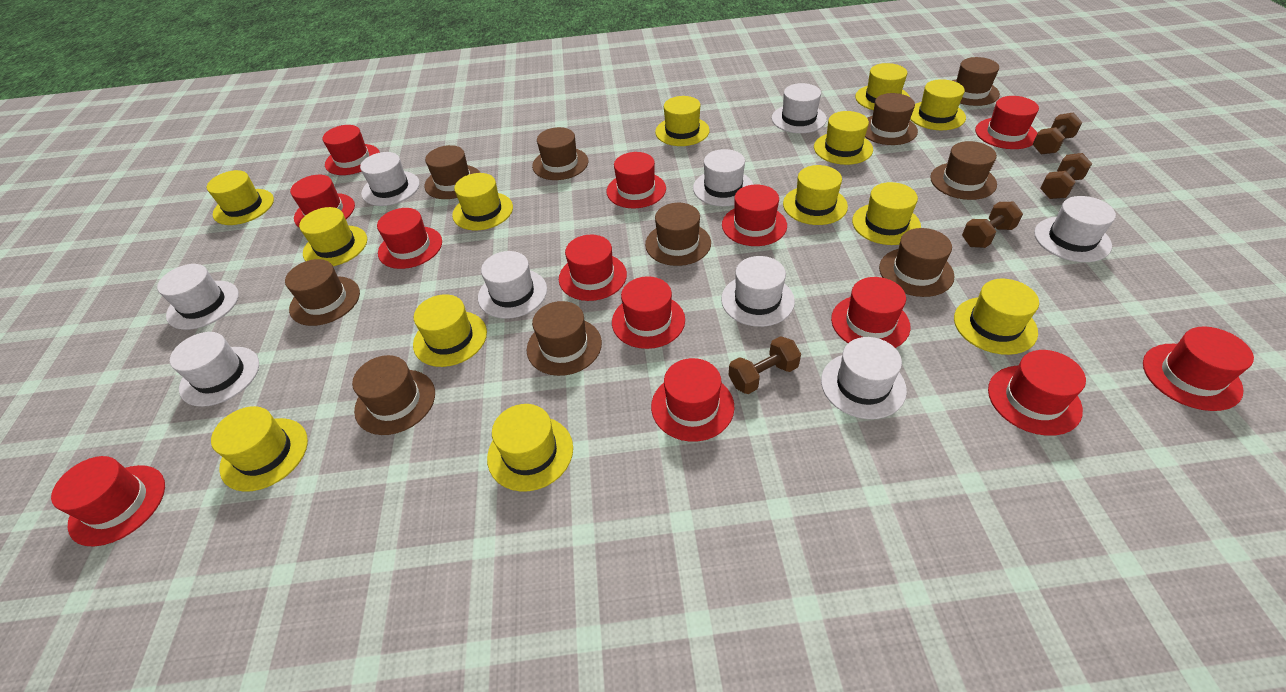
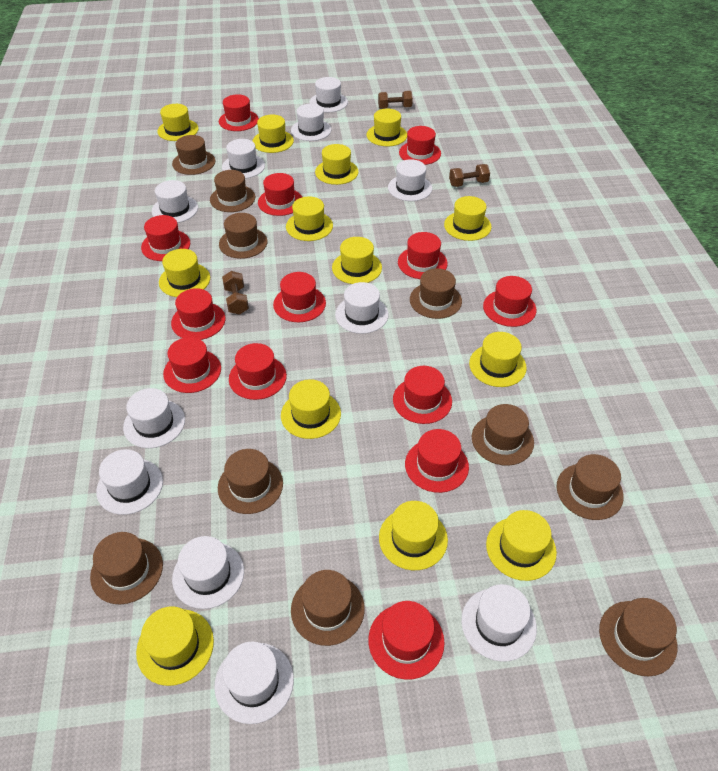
brown dumbbell: 4 -> 3
white hat: 9 -> 11

